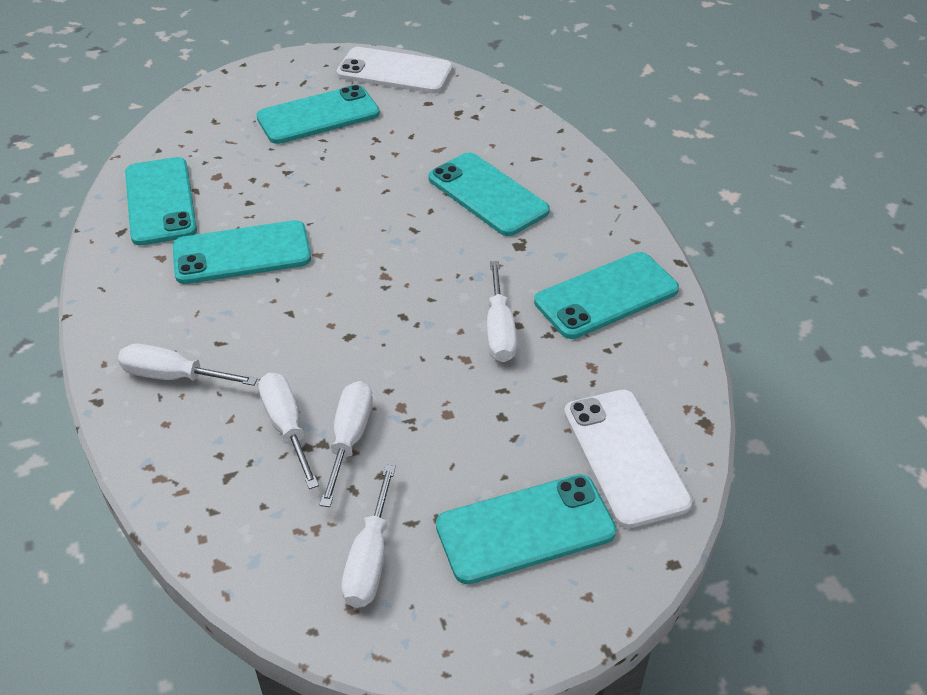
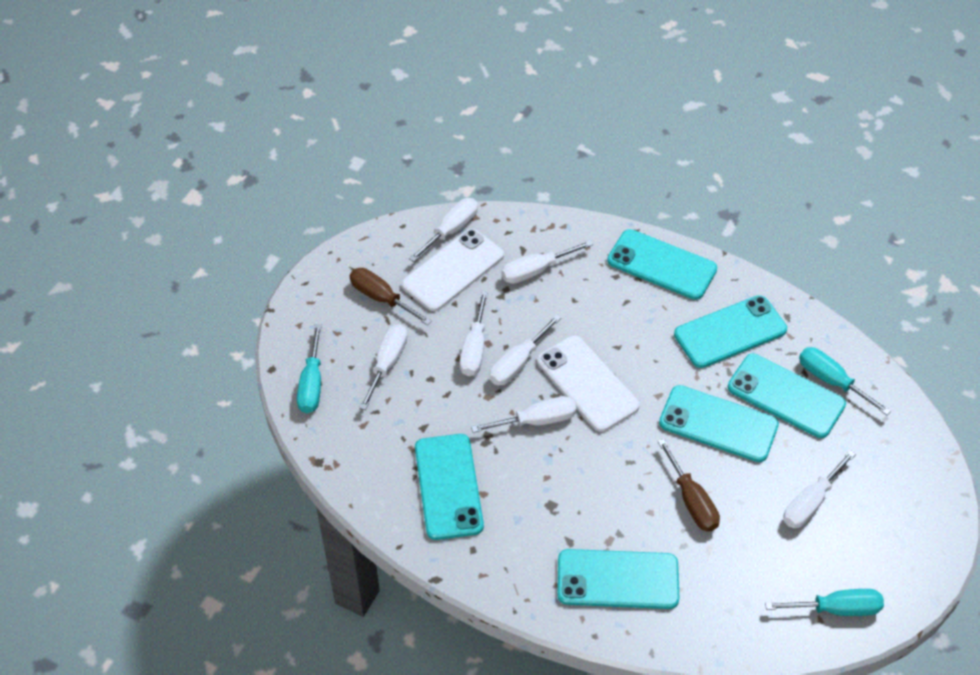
brown screwdriver: 0 -> 2
turquoise screwdriver: 0 -> 3
white screwdriver: 5 -> 7

